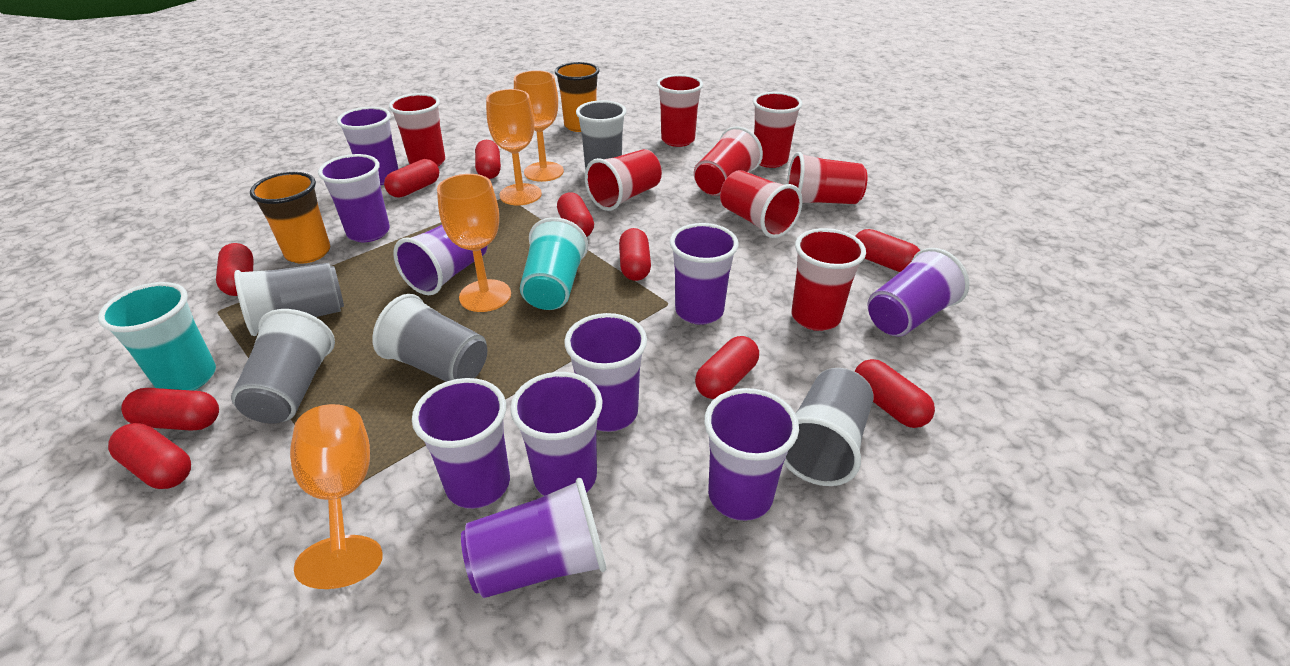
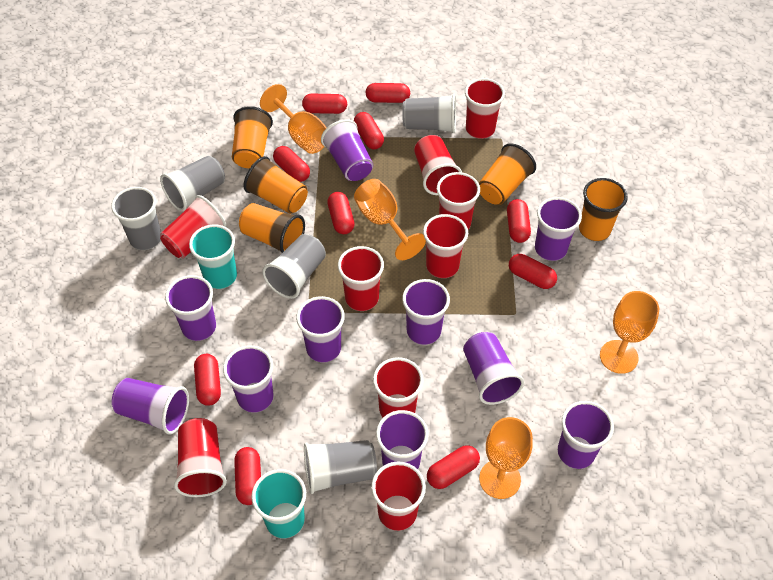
orange cup: 2 -> 5
red cup: 8 -> 9

